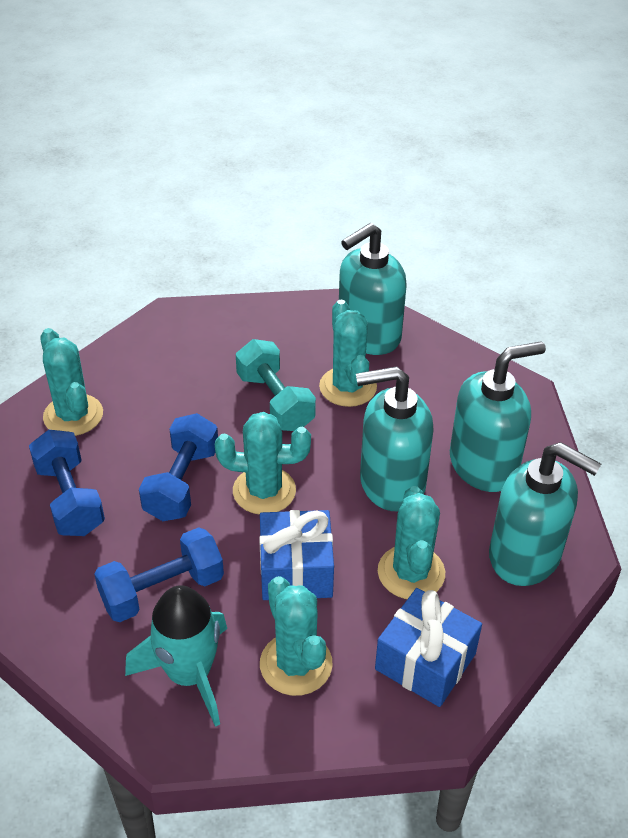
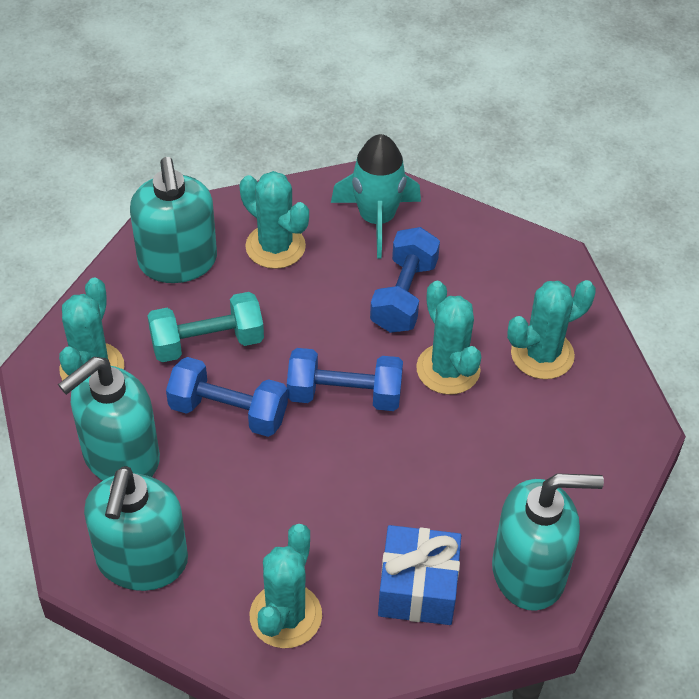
blue gift: 2 -> 1

